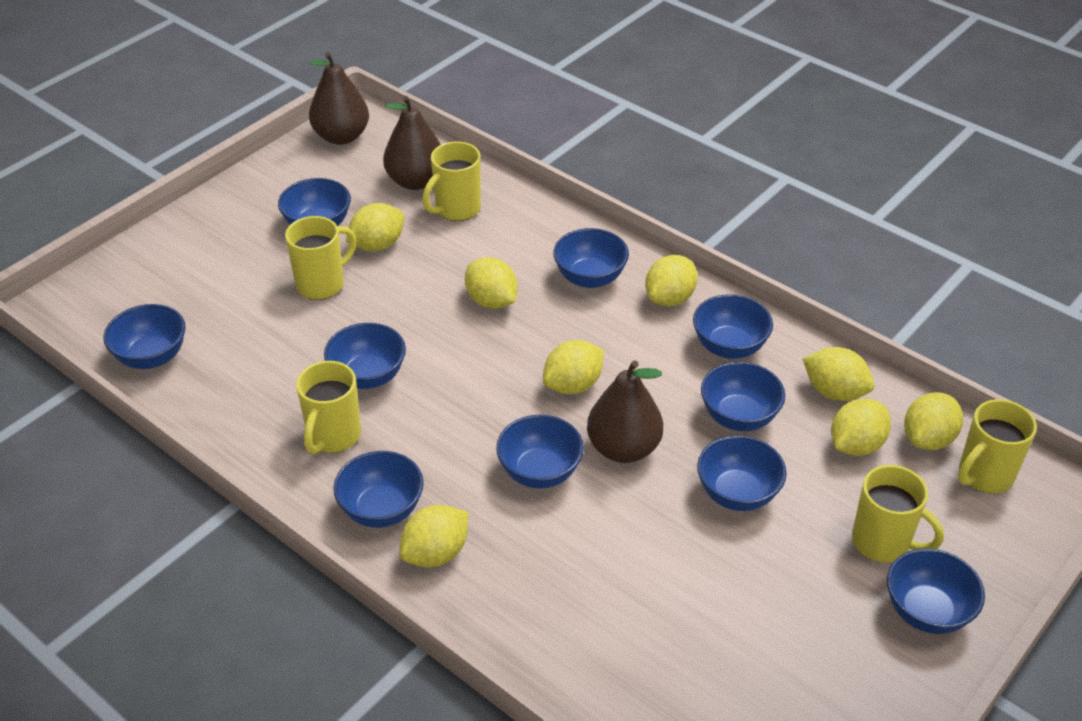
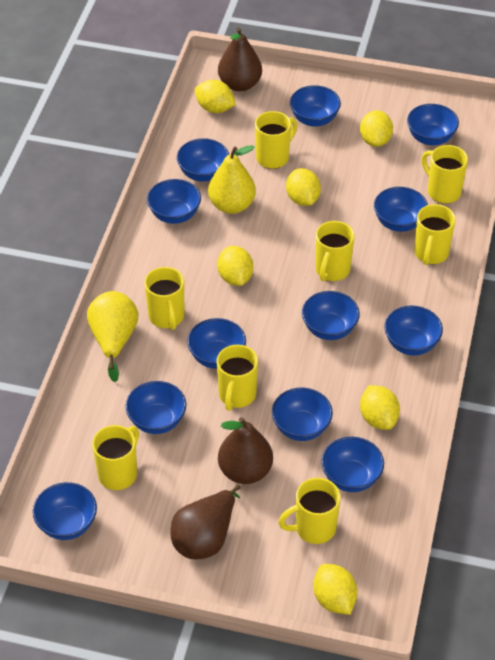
blue bowl: 10 -> 12
yellow lemon: 8 -> 6
yellow mug: 5 -> 8
yellow pear: 0 -> 2

